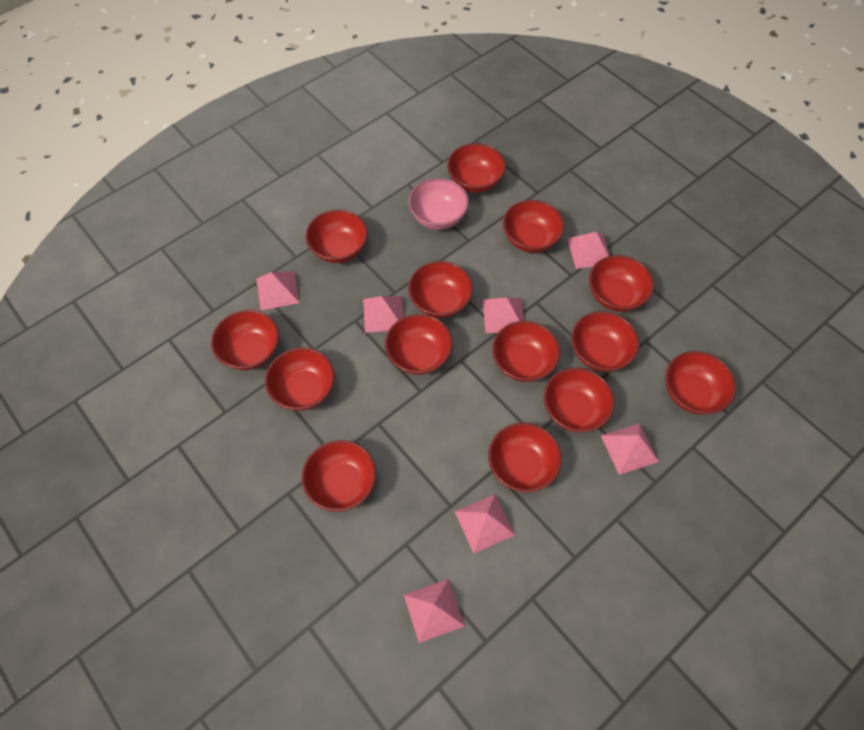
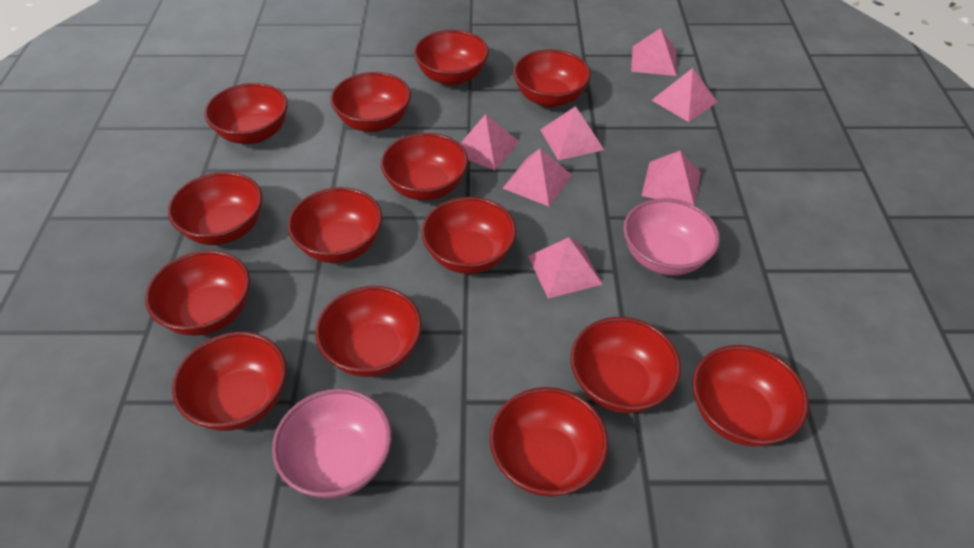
pink bowl: 1 -> 2

